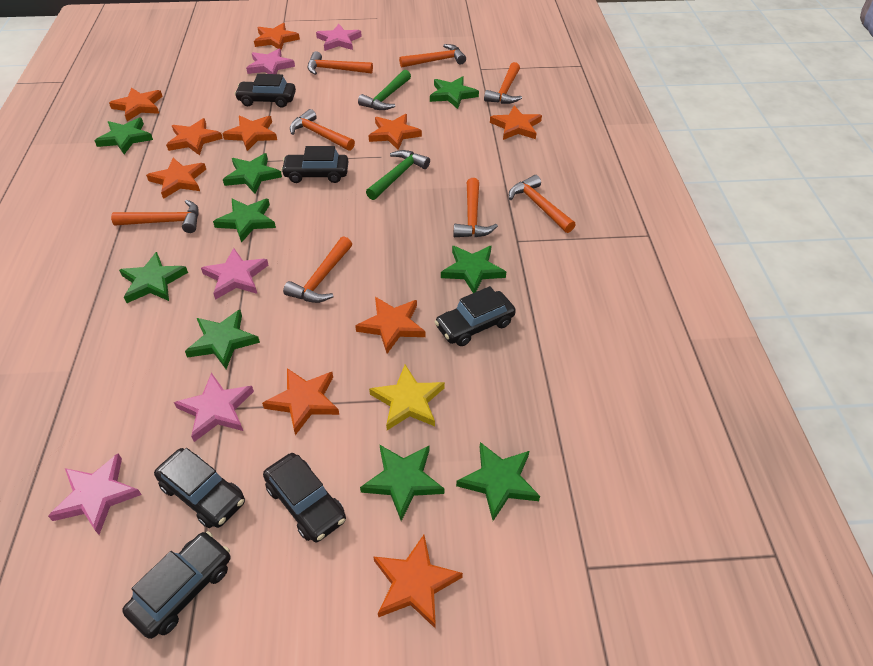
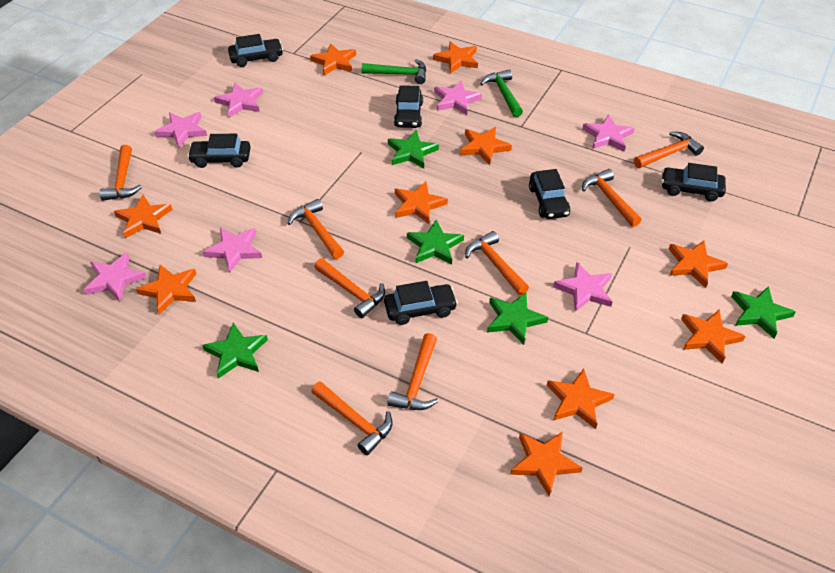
green star: 9 -> 5
pink star: 5 -> 7
yellow star: 1 -> 0

